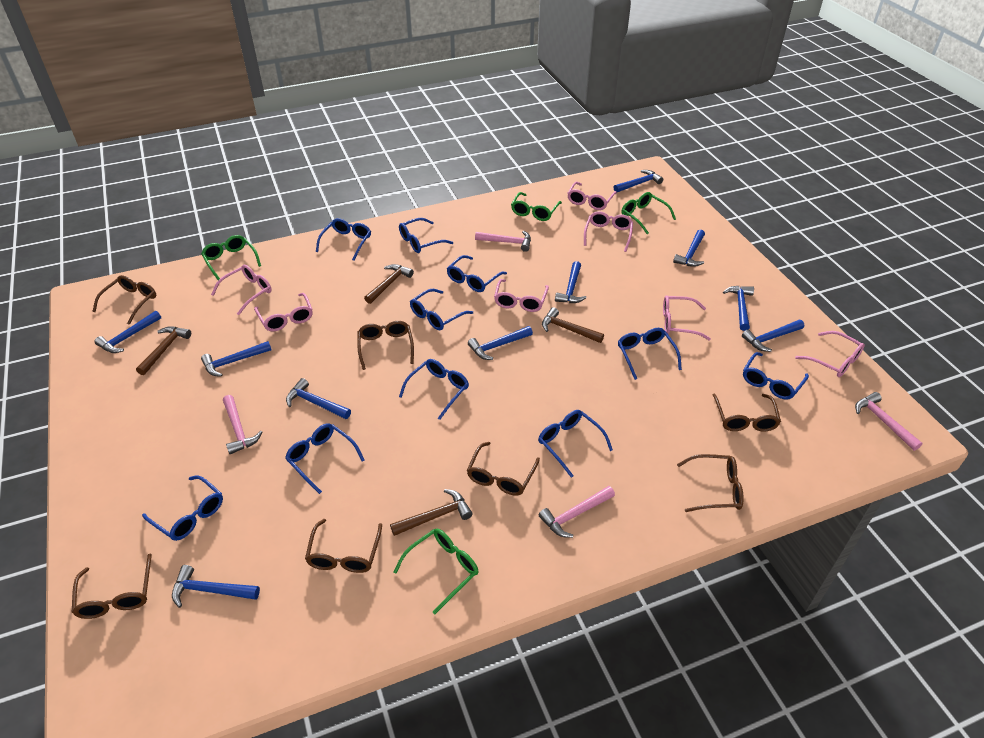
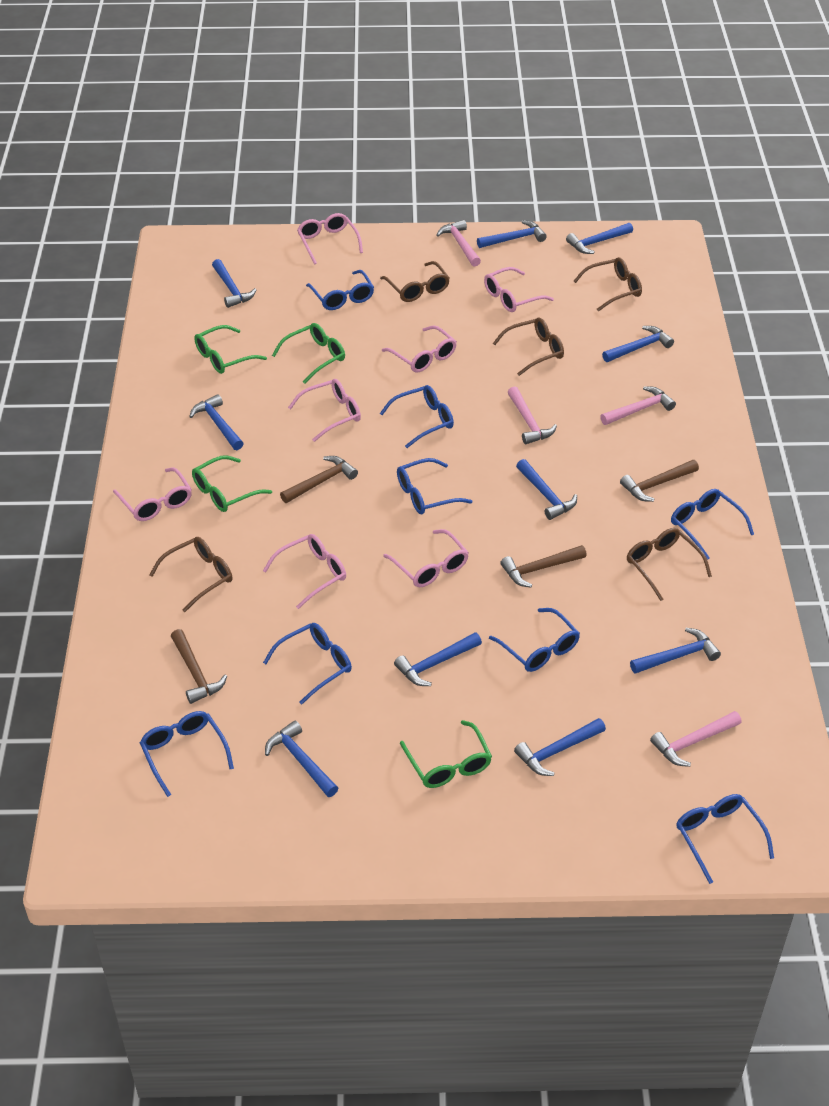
blue glasses: 10 -> 8
brown glasses: 7 -> 5

